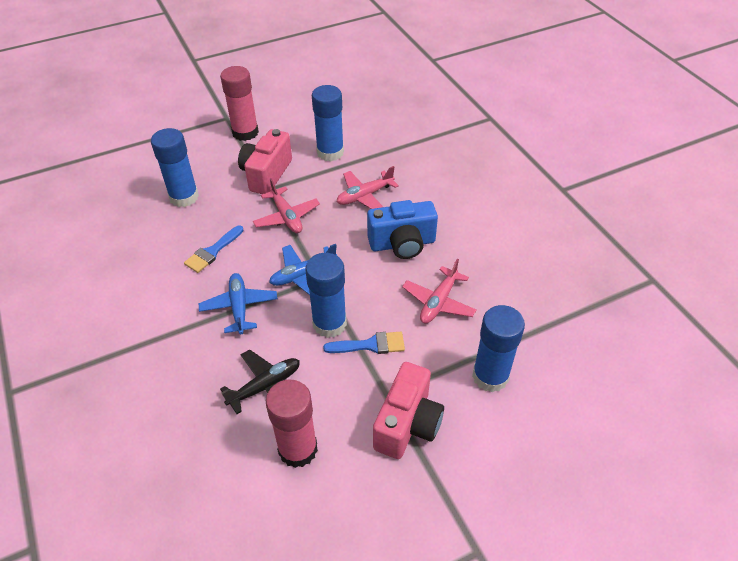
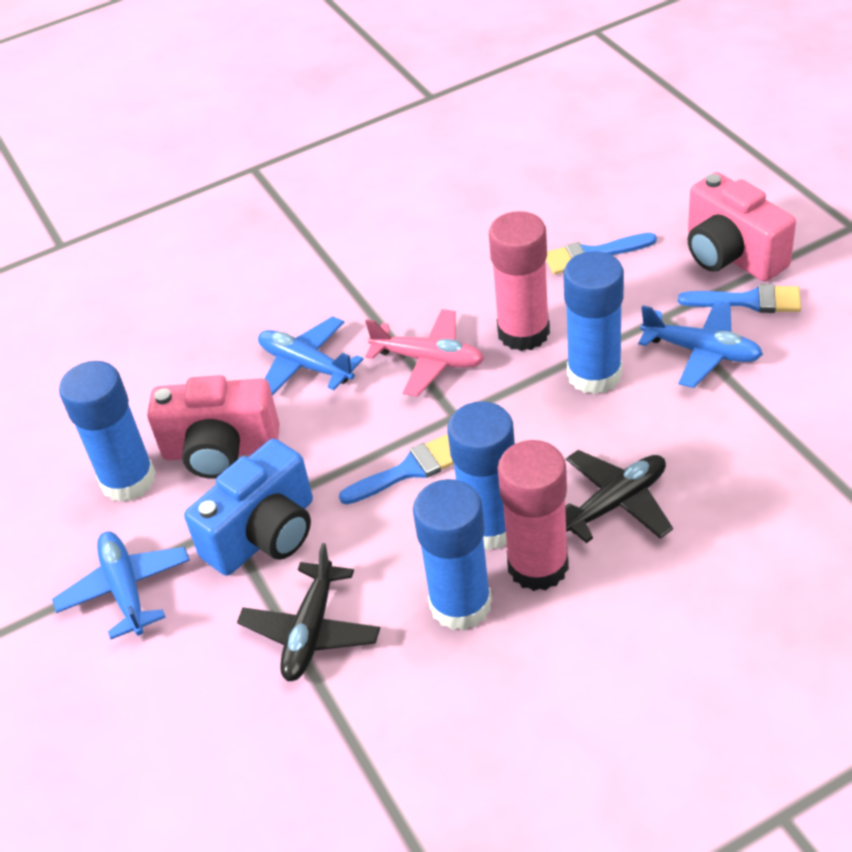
black plane: 1 -> 2
blue brush: 2 -> 3
blue plane: 2 -> 3
pink plane: 3 -> 1

